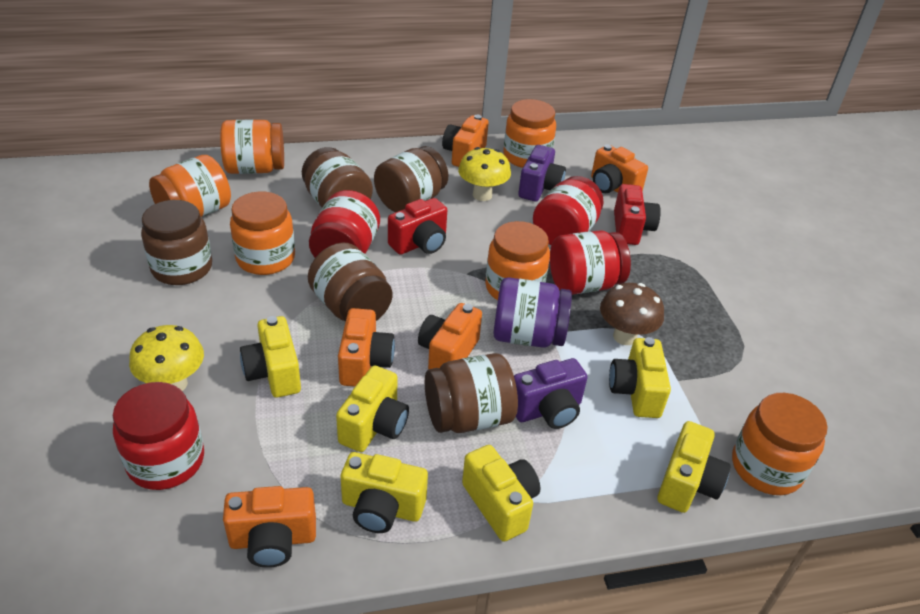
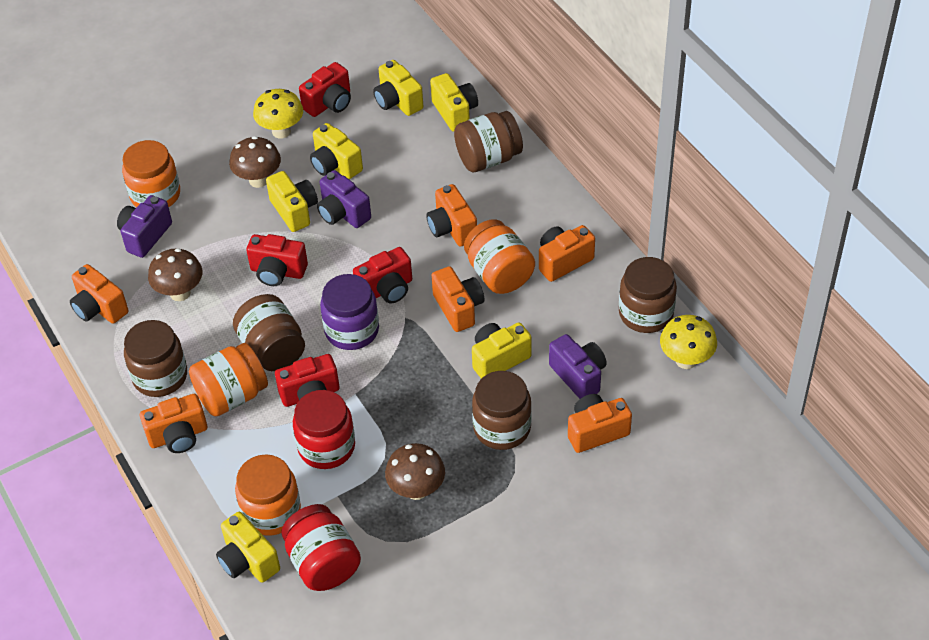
brown mushroom: 1 -> 3
orange camera: 5 -> 6
orange jar: 6 -> 4
purple camera: 2 -> 3
red camera: 2 -> 4
red jar: 4 -> 2

